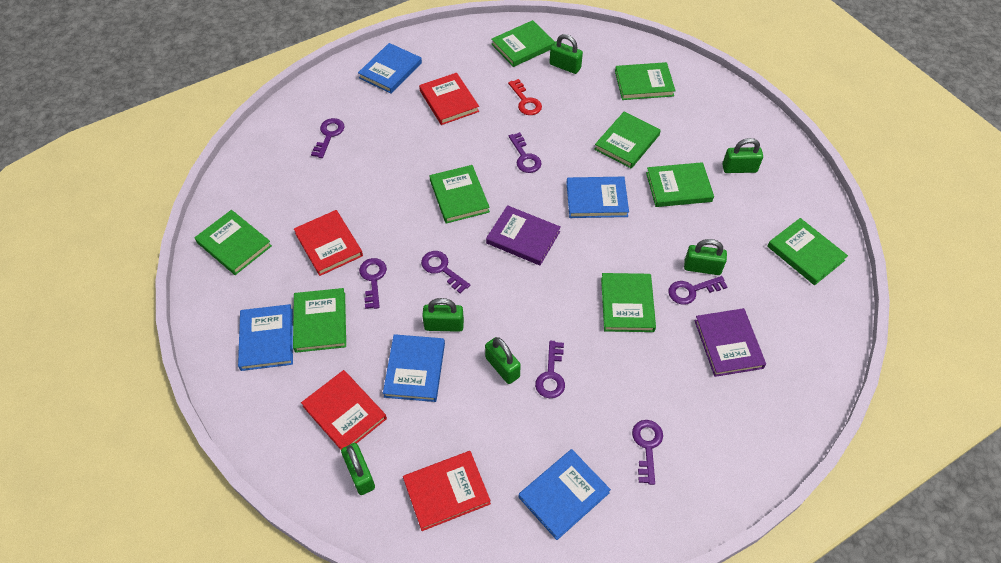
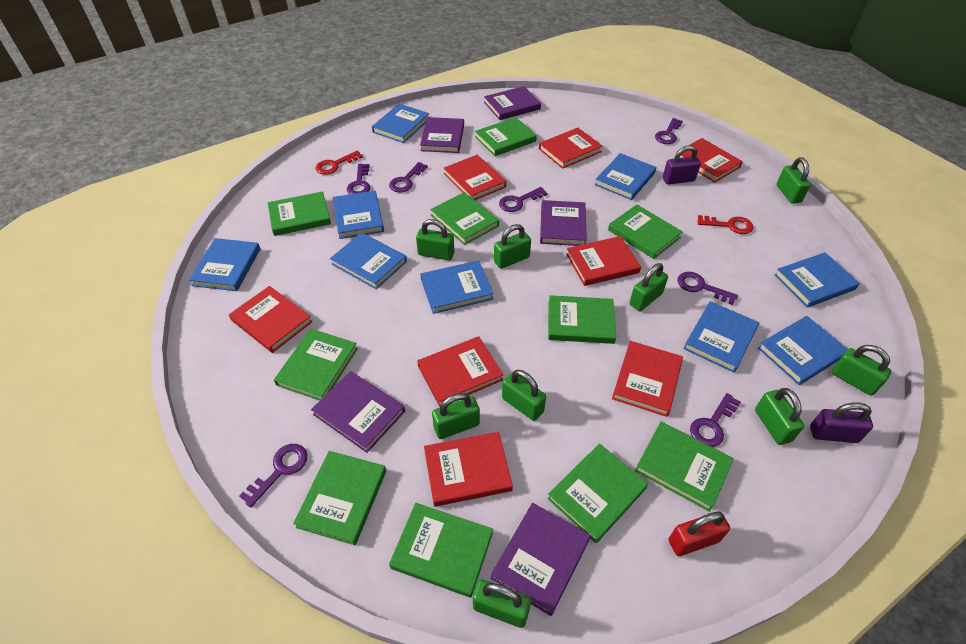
blue book: 5 -> 9
green book: 9 -> 10
green padlock: 6 -> 9
purple book: 2 -> 5
purple padlock: 0 -> 2
red book: 4 -> 8
red key: 1 -> 2
red padlock: 0 -> 1

